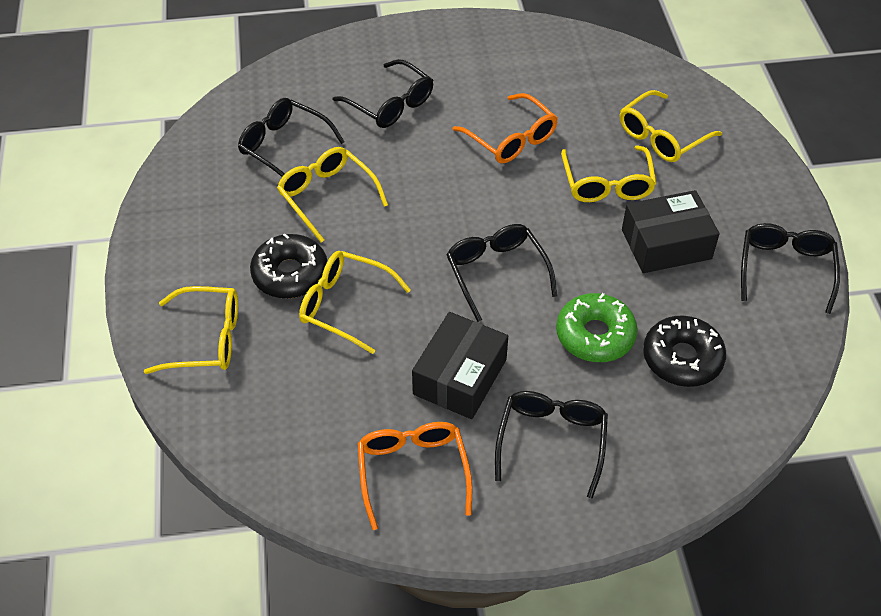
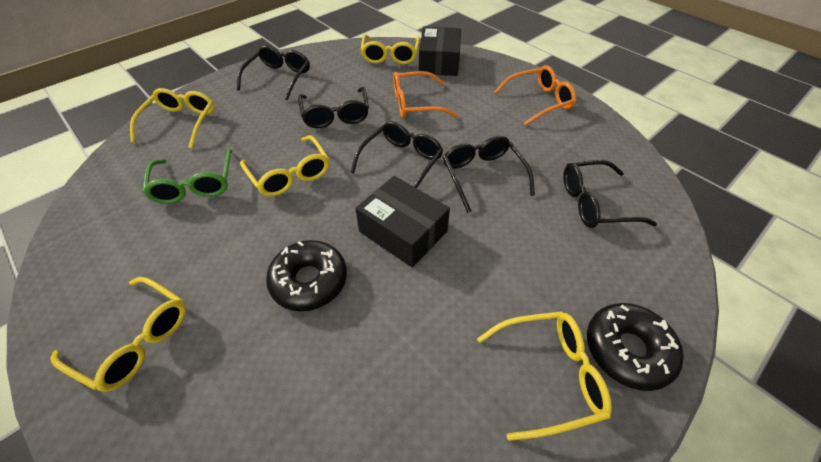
green donut: 1 -> 0
green glasses: 0 -> 1

